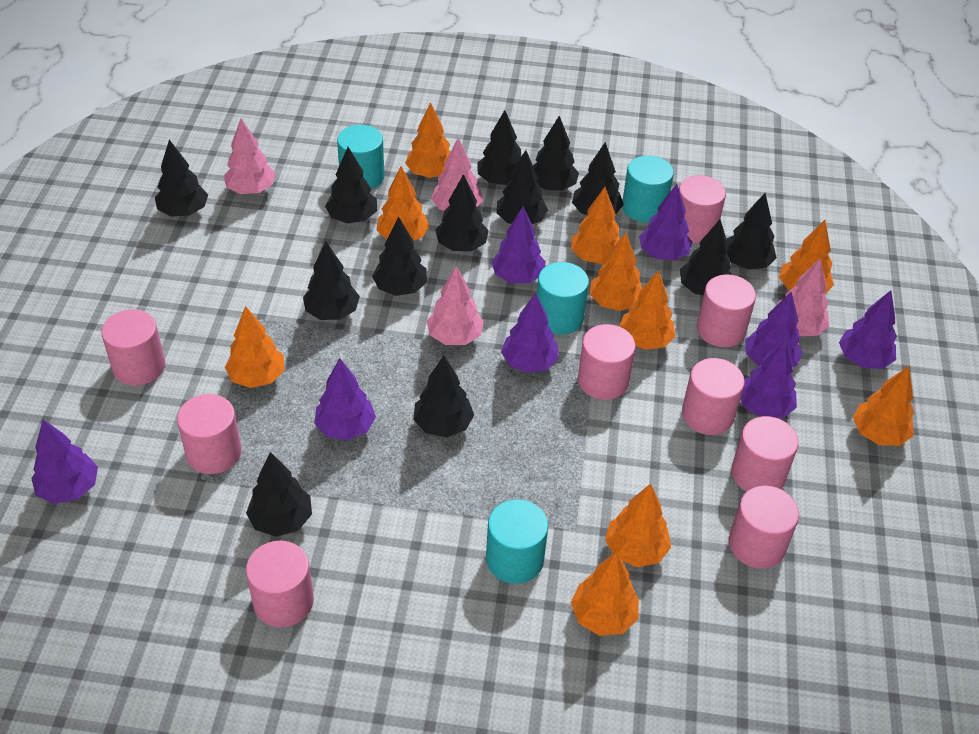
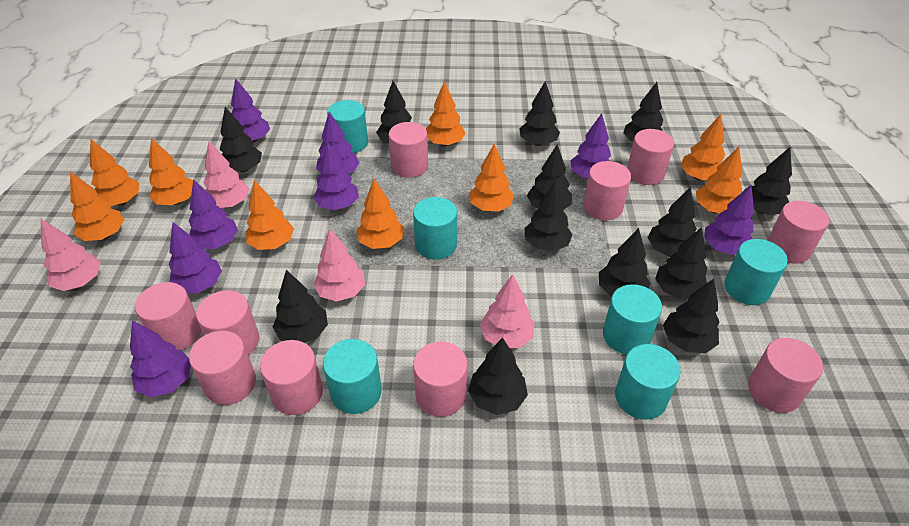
orange tree: 10 -> 9
pink cylinder: 9 -> 10
turquoise cylinder: 4 -> 6

